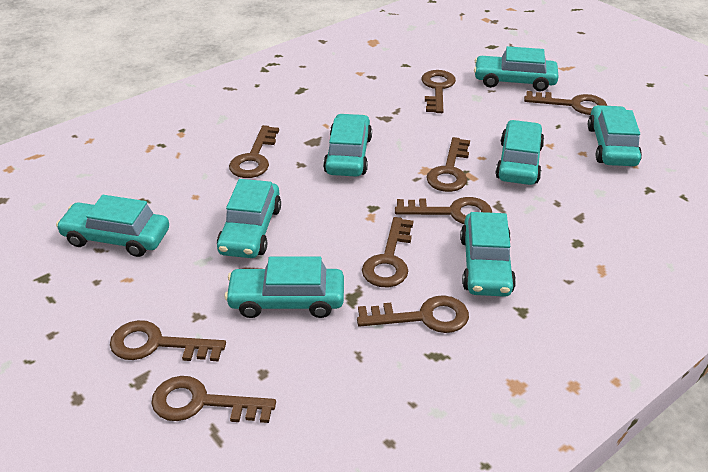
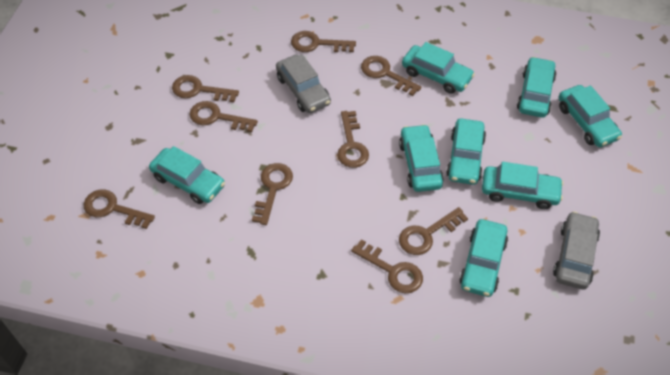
grey car: 0 -> 2

